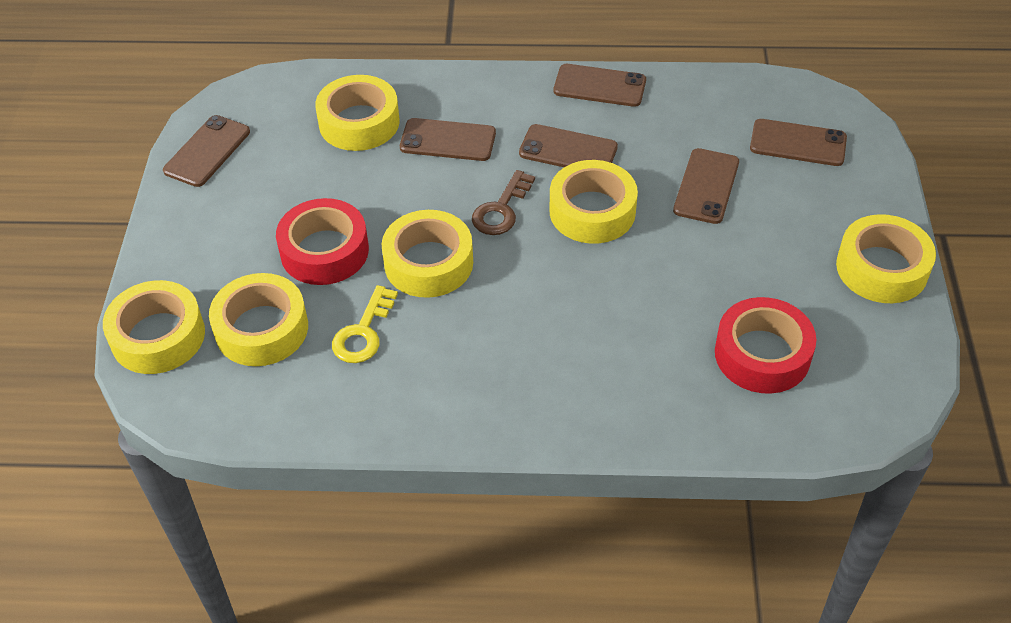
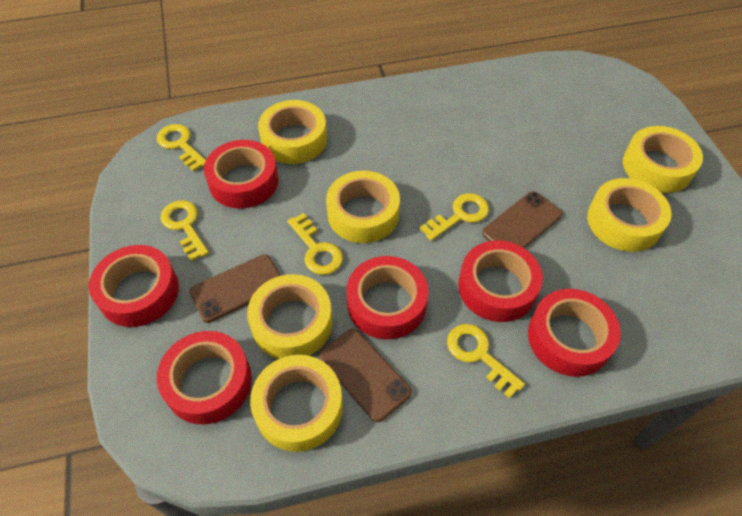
brown key: 1 -> 0
brown phone: 6 -> 3
red tape: 2 -> 6
yellow key: 1 -> 5

